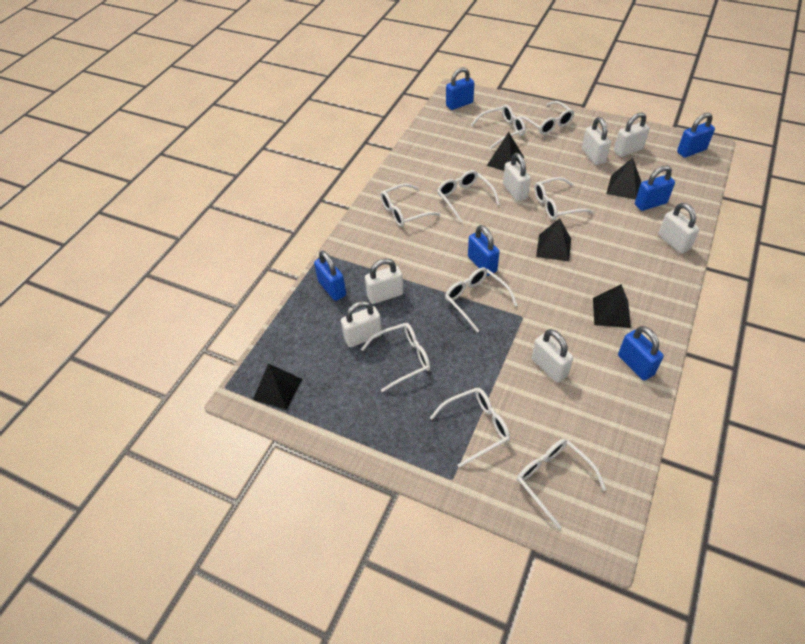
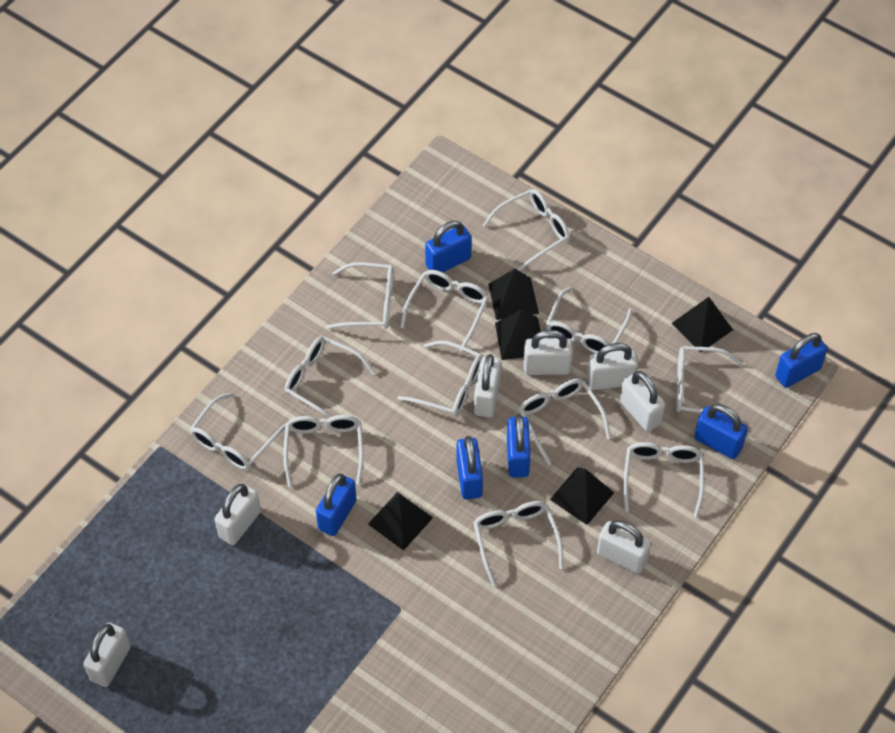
white glasses: 9 -> 12

